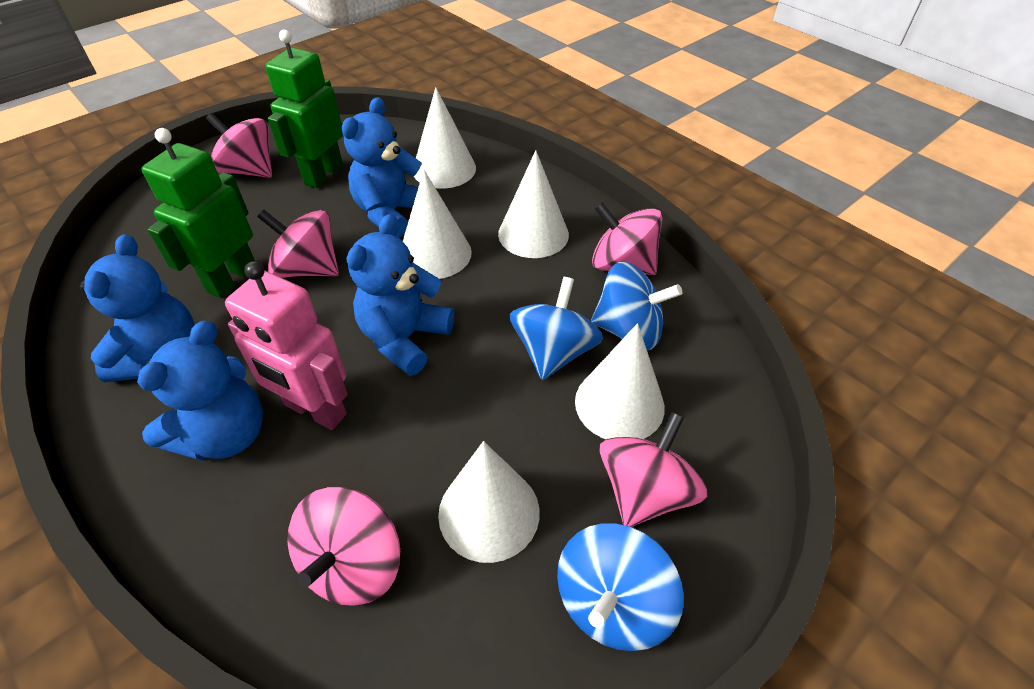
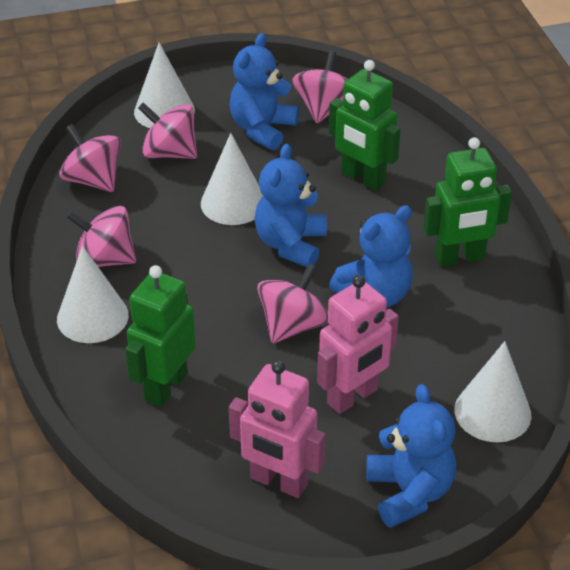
blue spinning top: 3 -> 0
green robot: 2 -> 3
pink robot: 1 -> 2
white cone: 5 -> 4

